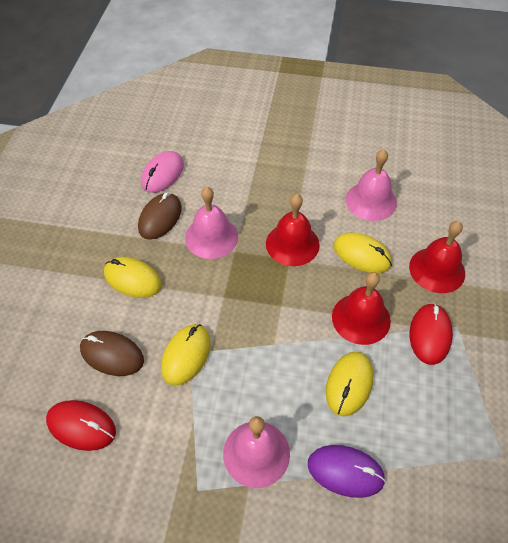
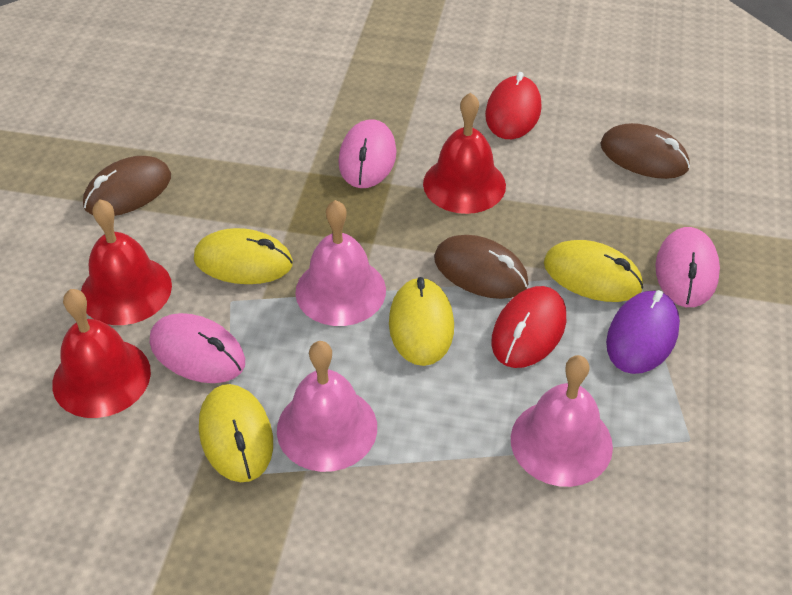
brown mouse: 2 -> 3
pink mouse: 1 -> 3

